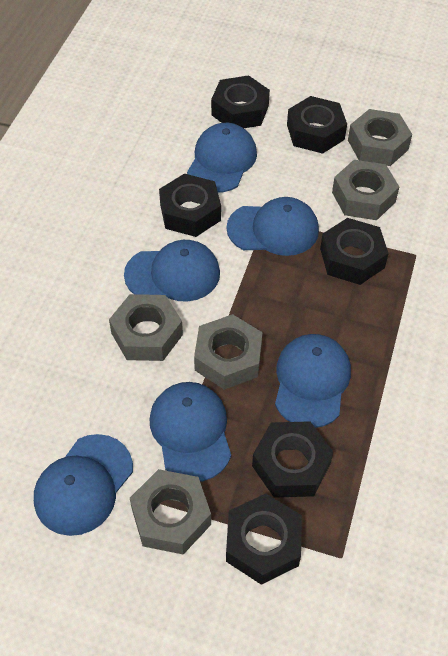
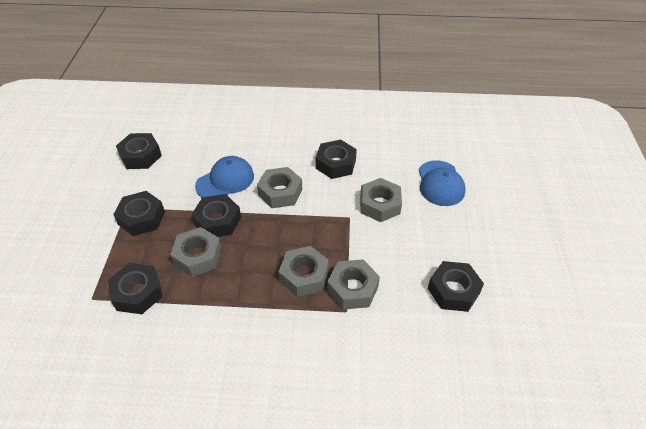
blue cap: 6 -> 2

